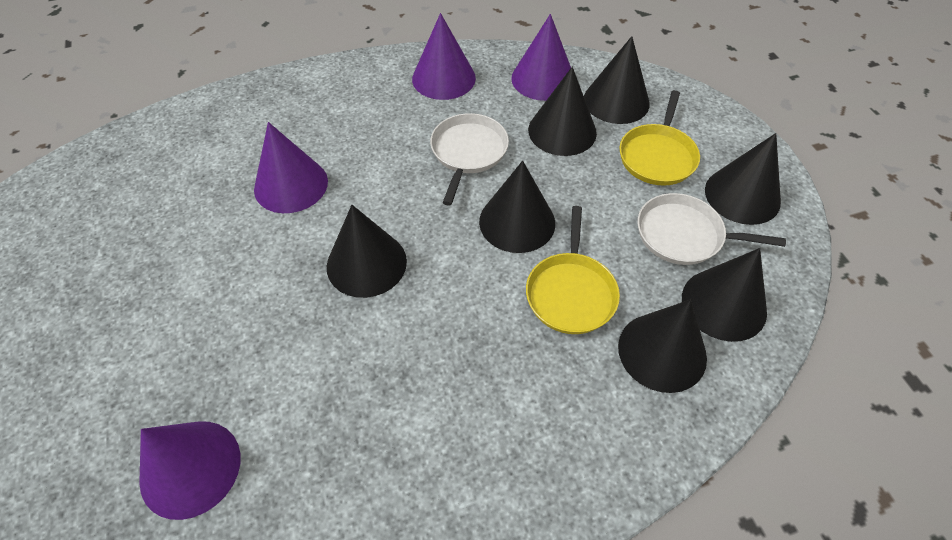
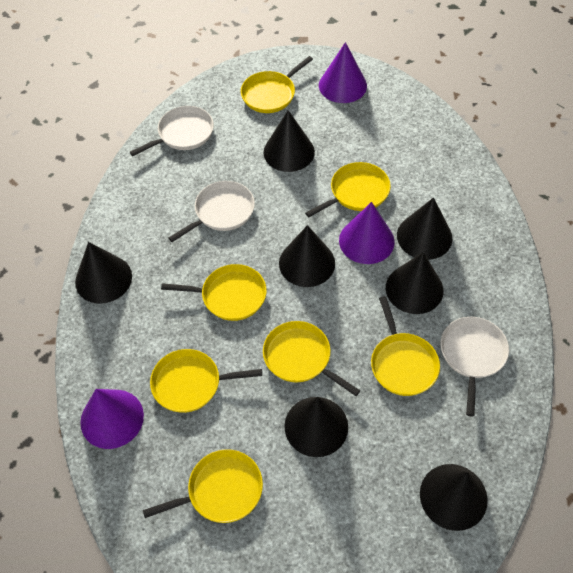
purple cone: 4 -> 3
white pan: 2 -> 3
yellow pan: 2 -> 7

